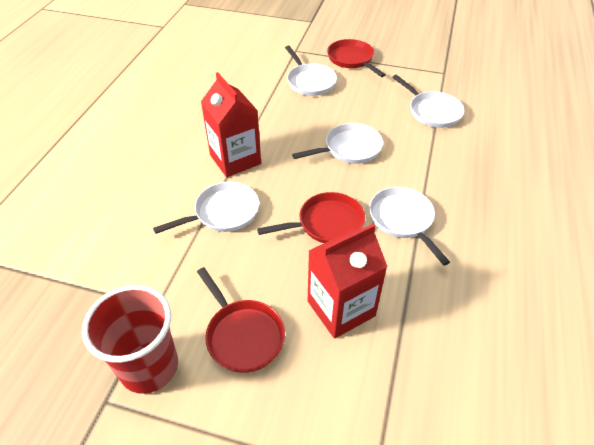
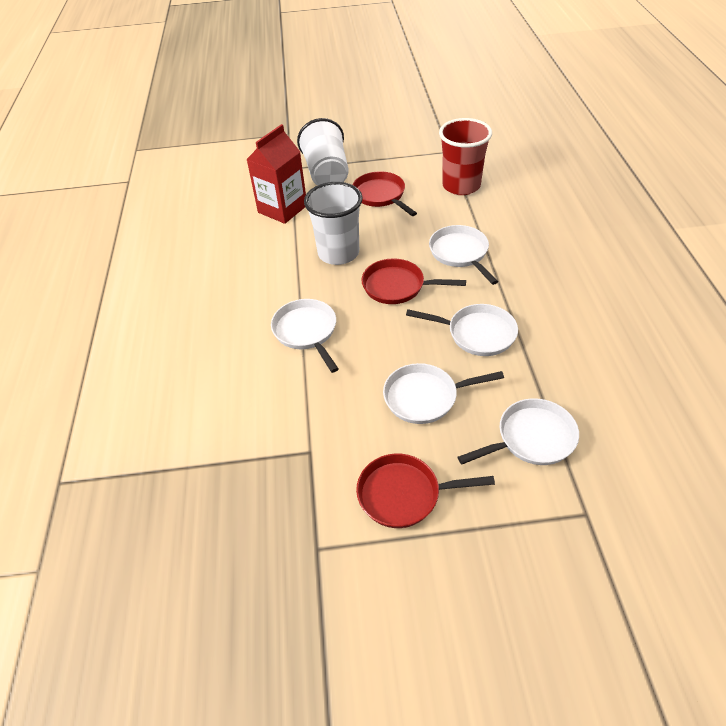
red carton: 2 -> 1
white cup: 0 -> 2

